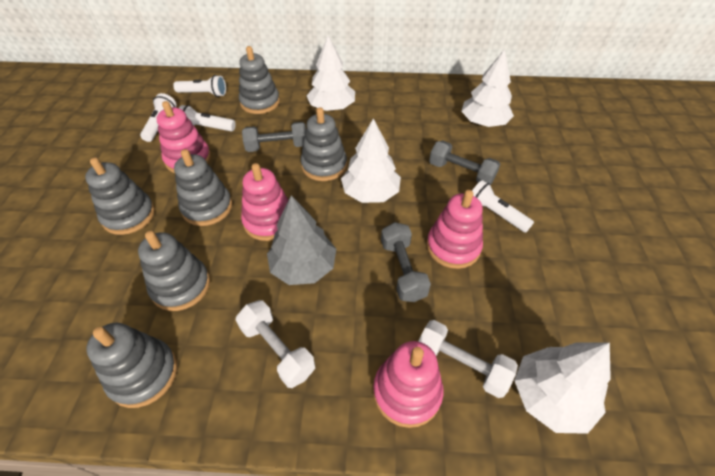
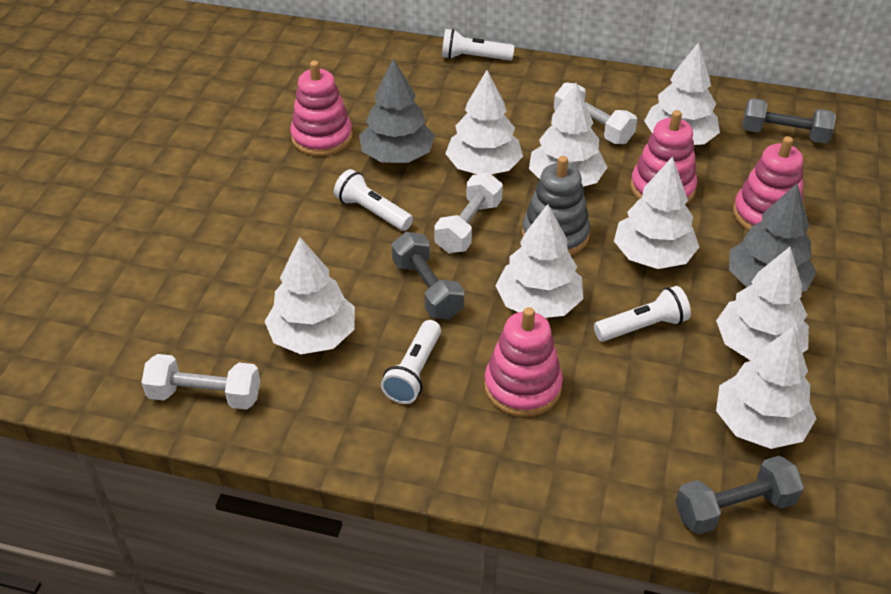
grey stacking toy: 6 -> 1
grey tree: 1 -> 2
white dumbbell: 2 -> 3
white tree: 4 -> 8

